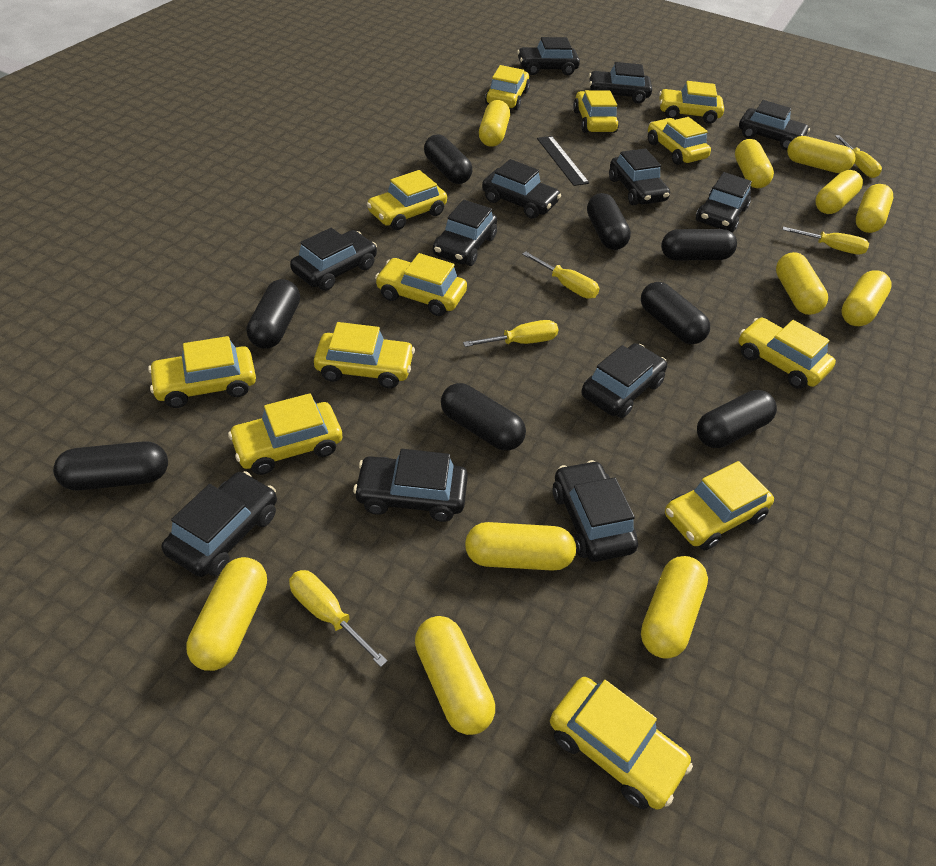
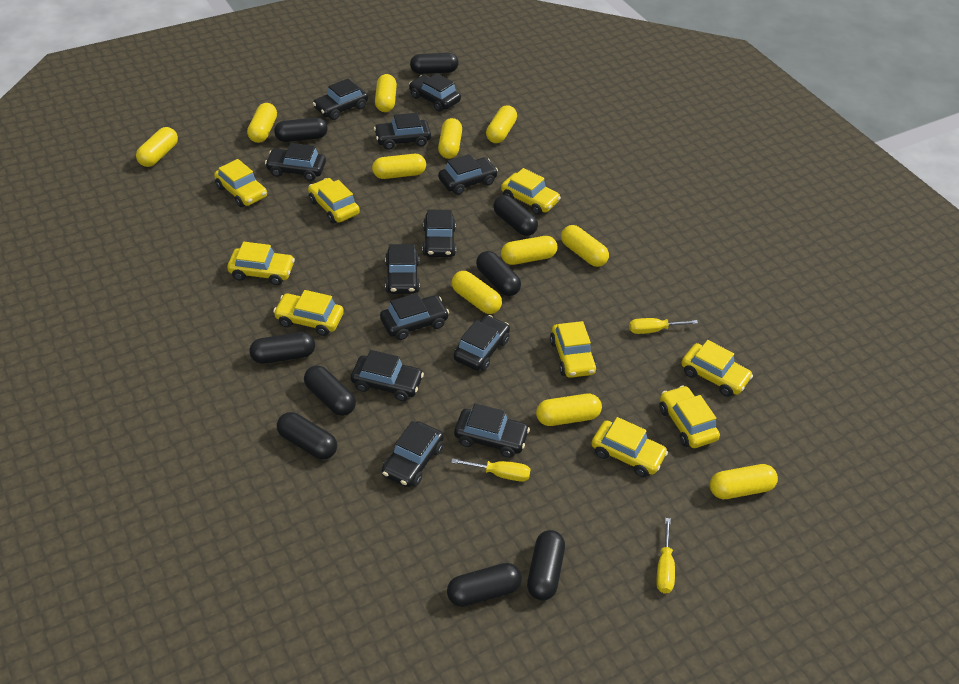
black capsule: 8 -> 9
black ruler: 1 -> 0
yellow car: 12 -> 9
yellow screwdriver: 5 -> 3

